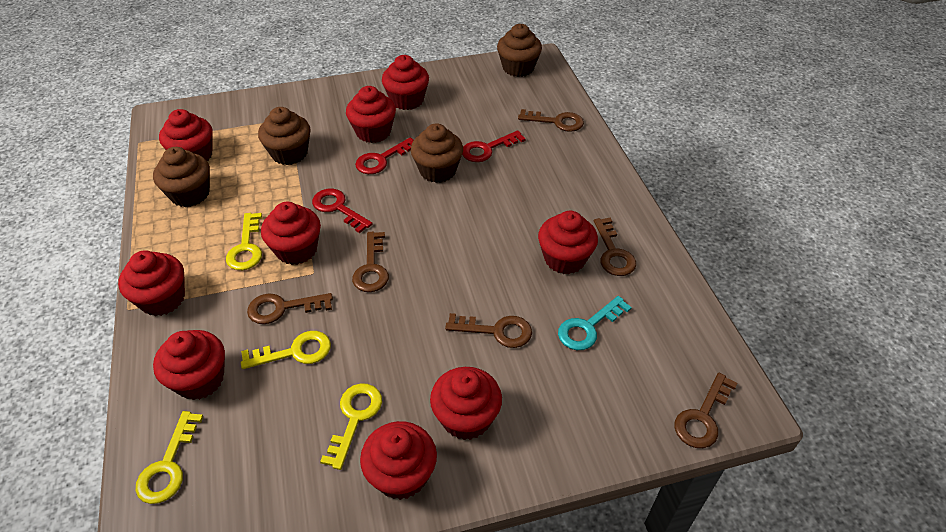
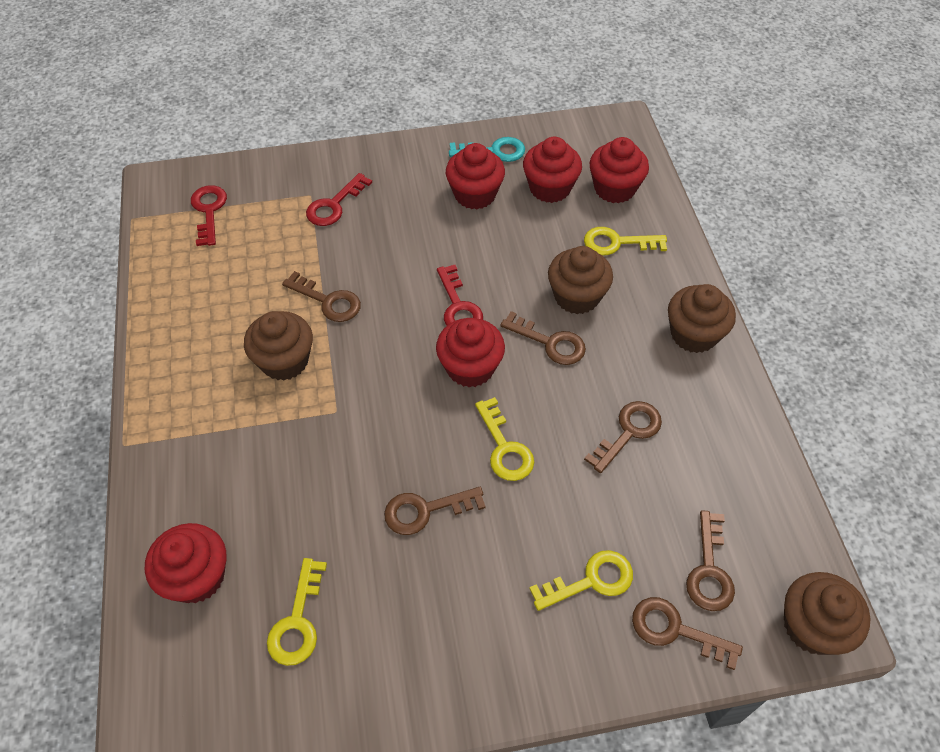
red cupcake: 9 -> 5

